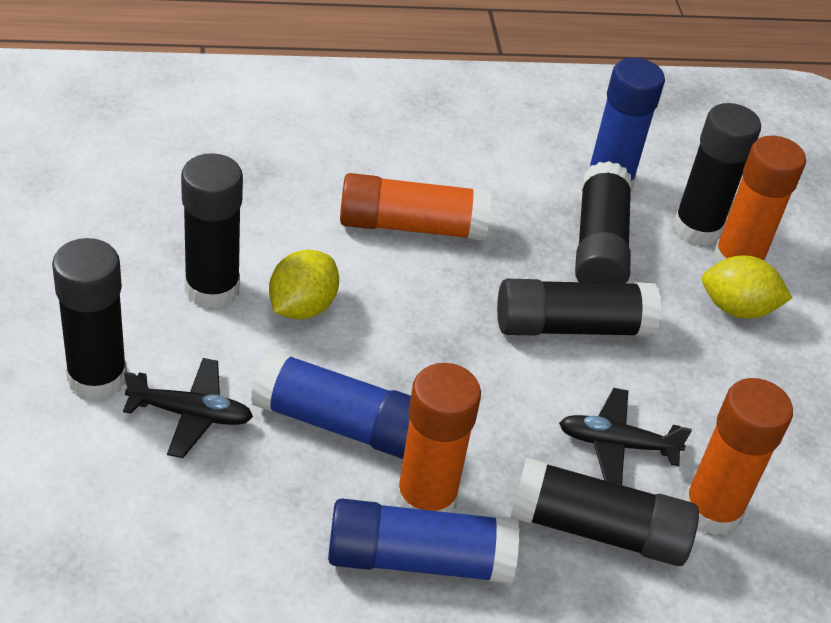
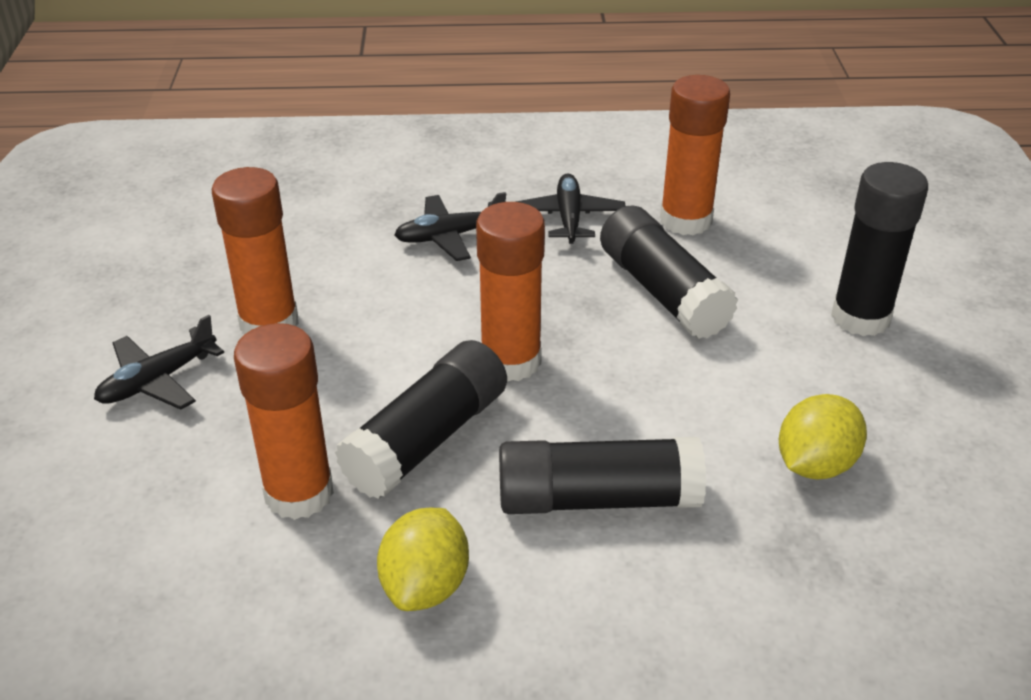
black glue stick: 6 -> 4
black plane: 2 -> 3
blue glue stick: 3 -> 0

